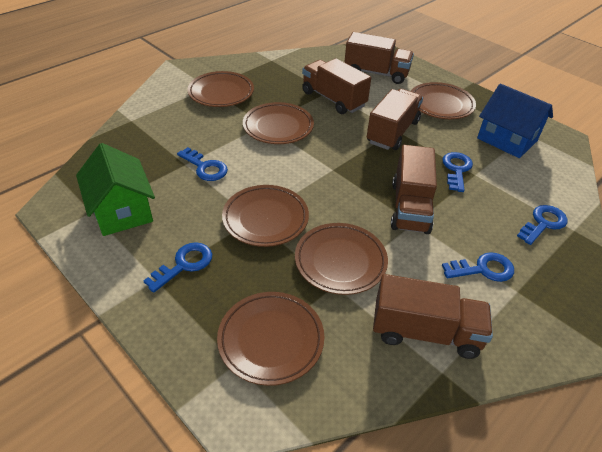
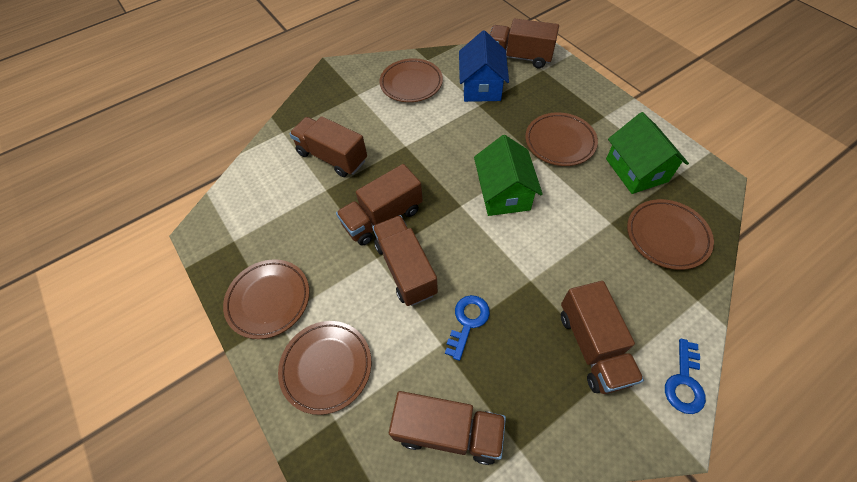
blue key: 5 -> 2
brown plate: 6 -> 5
brown truck: 5 -> 6
green house: 1 -> 2

